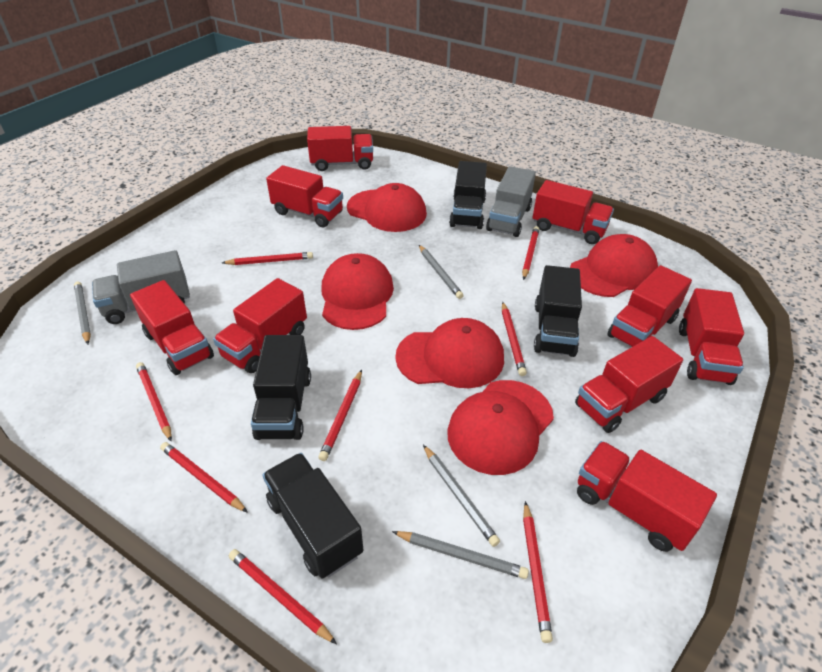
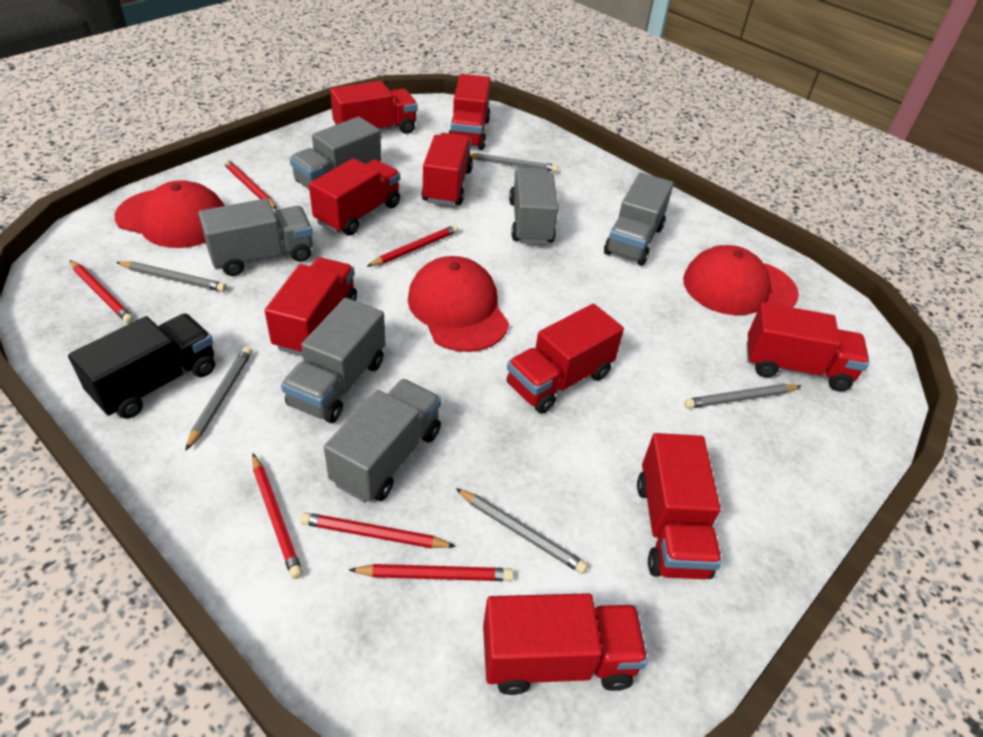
black truck: 4 -> 1
grey pencil: 4 -> 5
grey truck: 2 -> 6
red cap: 5 -> 3
red pencil: 8 -> 6

